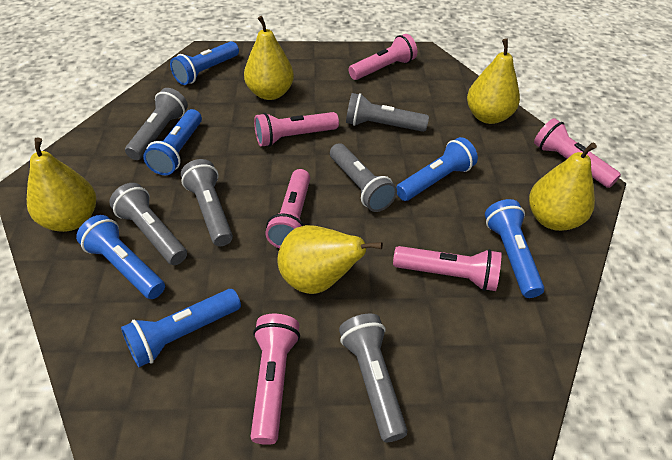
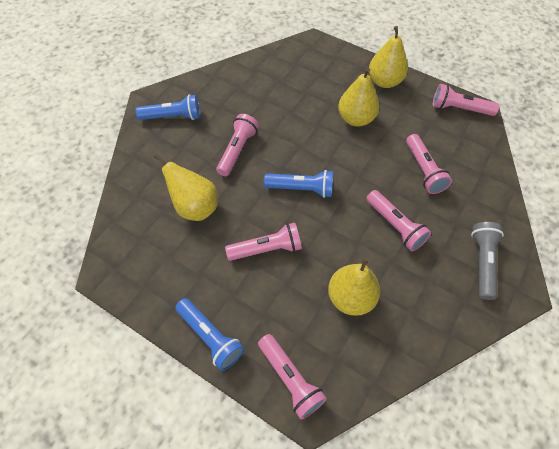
blue flashlight: 6 -> 3
grey flashlight: 6 -> 1
yellow pear: 5 -> 4

